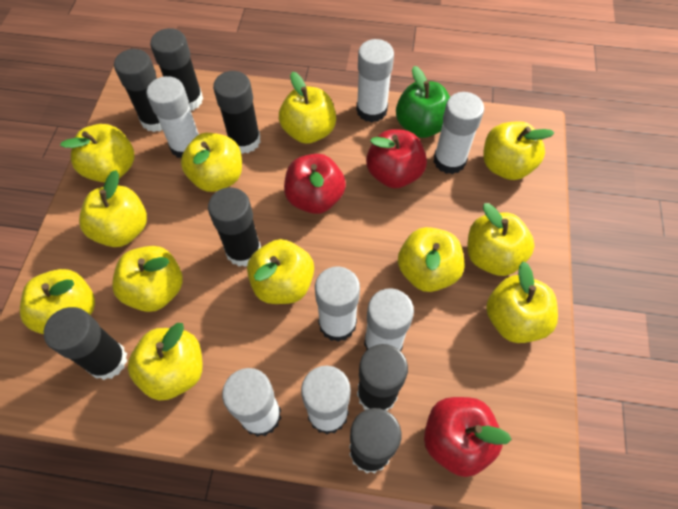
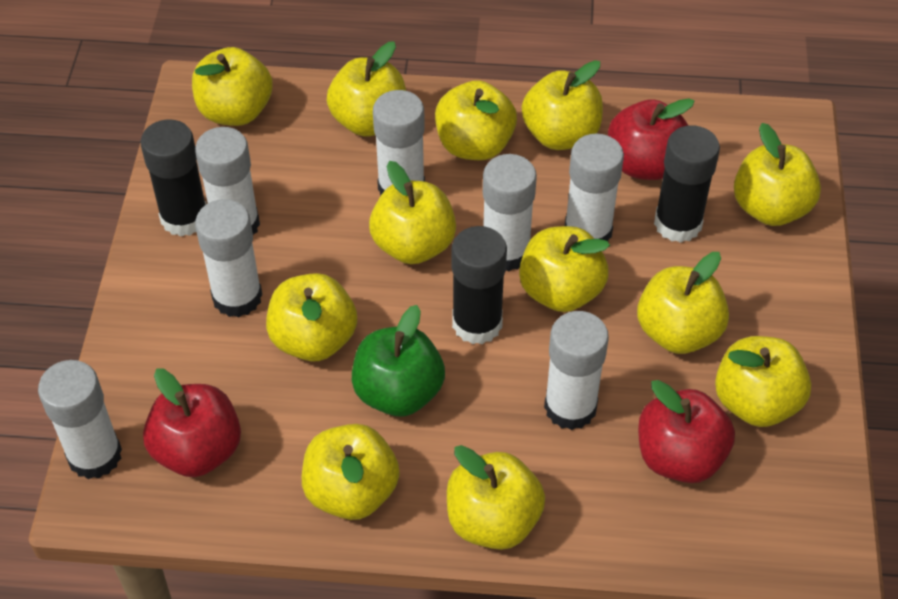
black glue stick: 7 -> 3

